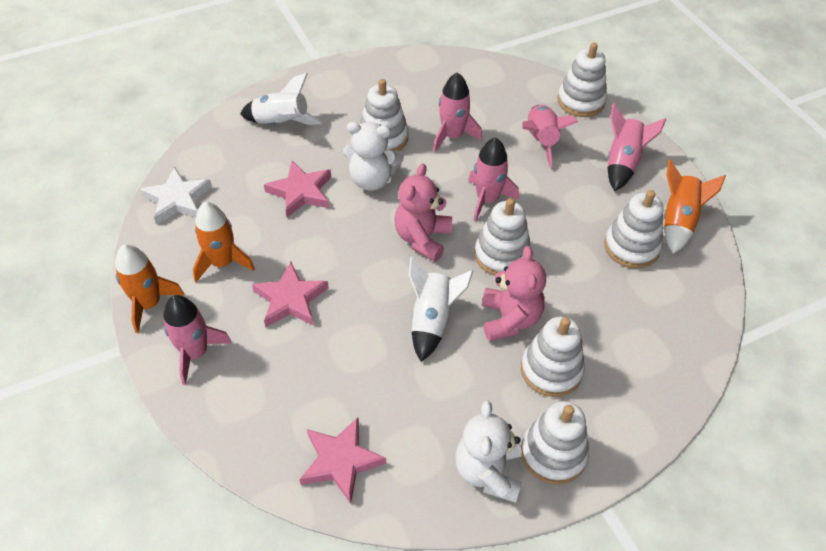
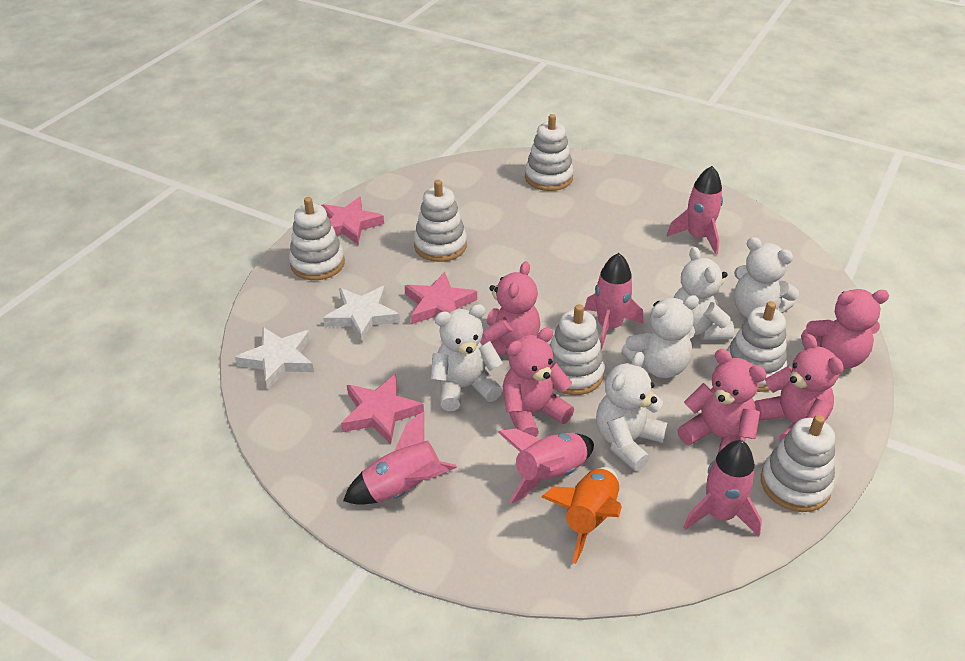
orange rocket: 3 -> 1
pink teddy bear: 2 -> 5
white rocket: 2 -> 0
white star: 1 -> 2
white teddy bear: 2 -> 5

